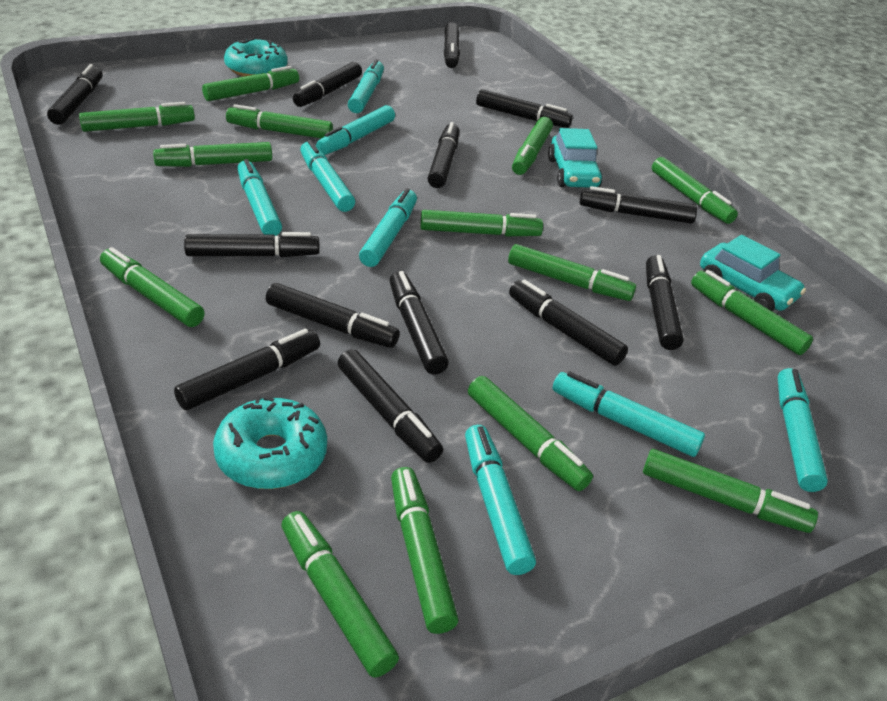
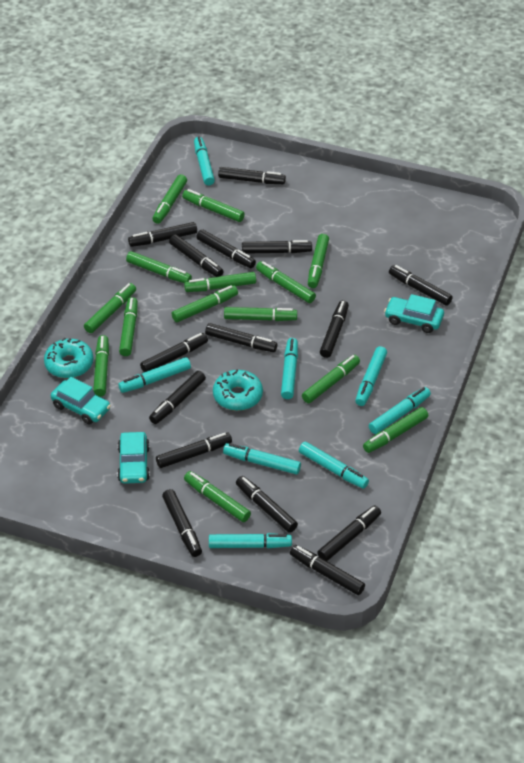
black marker: 13 -> 15
turquoise car: 2 -> 3

